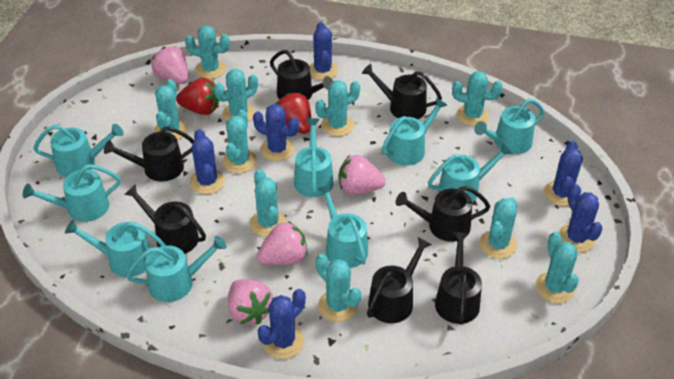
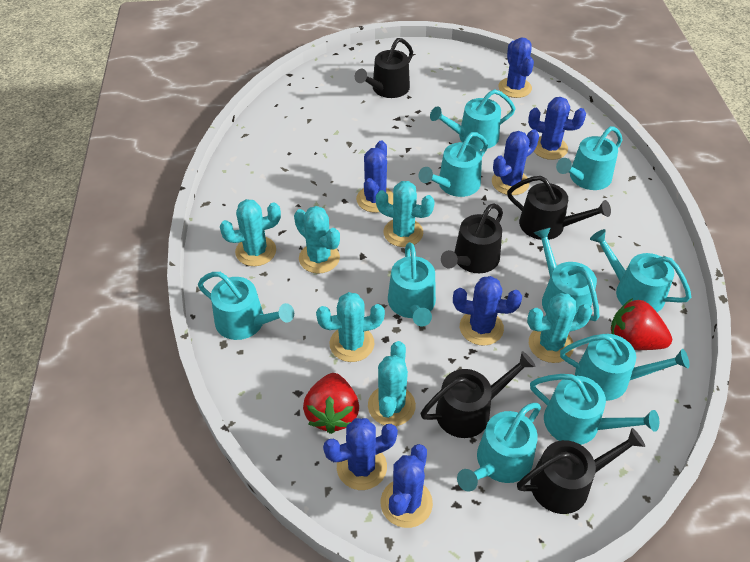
black watering can: 7 -> 5
blue cactus: 6 -> 7
pink strawberry: 4 -> 0
turquoise cactus: 10 -> 6
turquoise watering can: 9 -> 10

